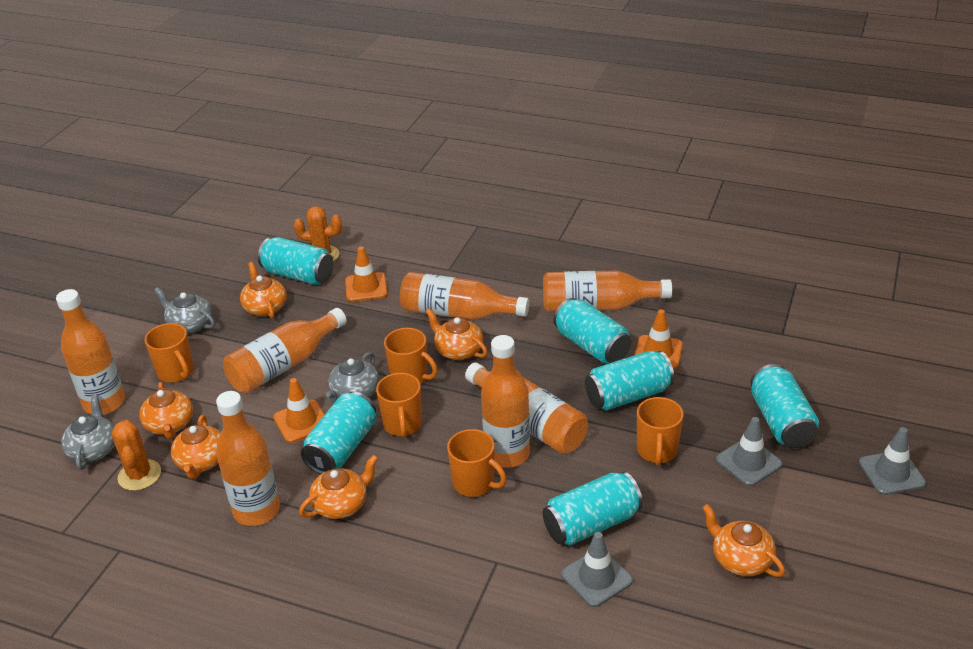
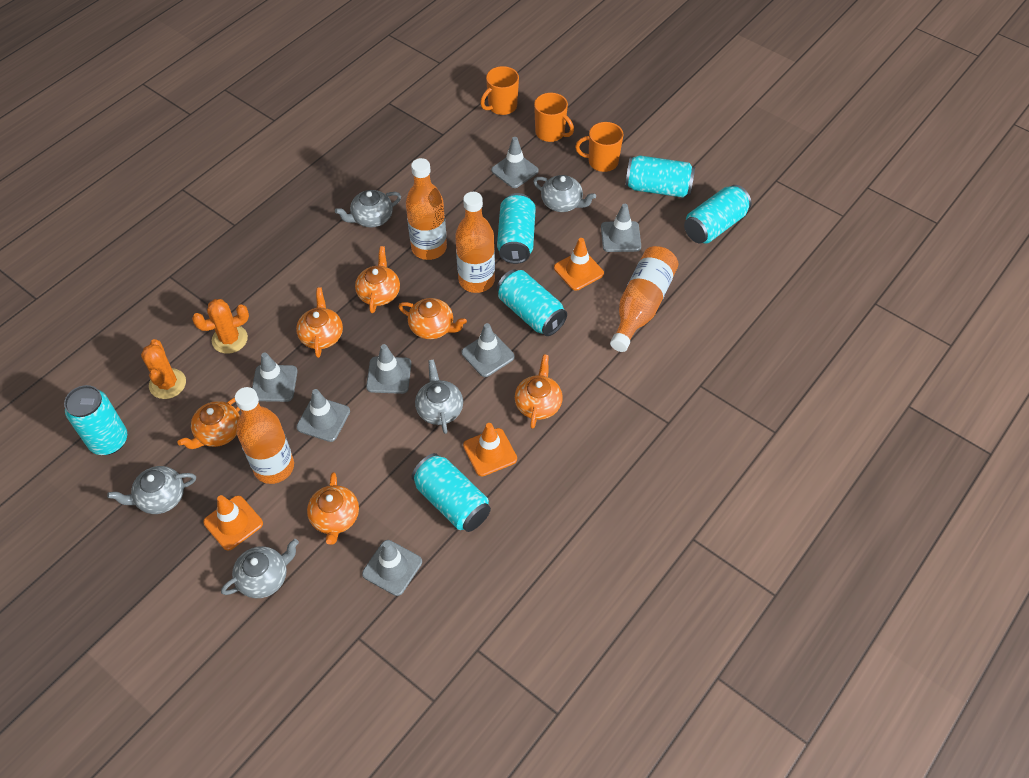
grey teapot: 3 -> 5
grey traffic cone: 3 -> 7
orange bottle: 7 -> 4
orange mug: 5 -> 3

